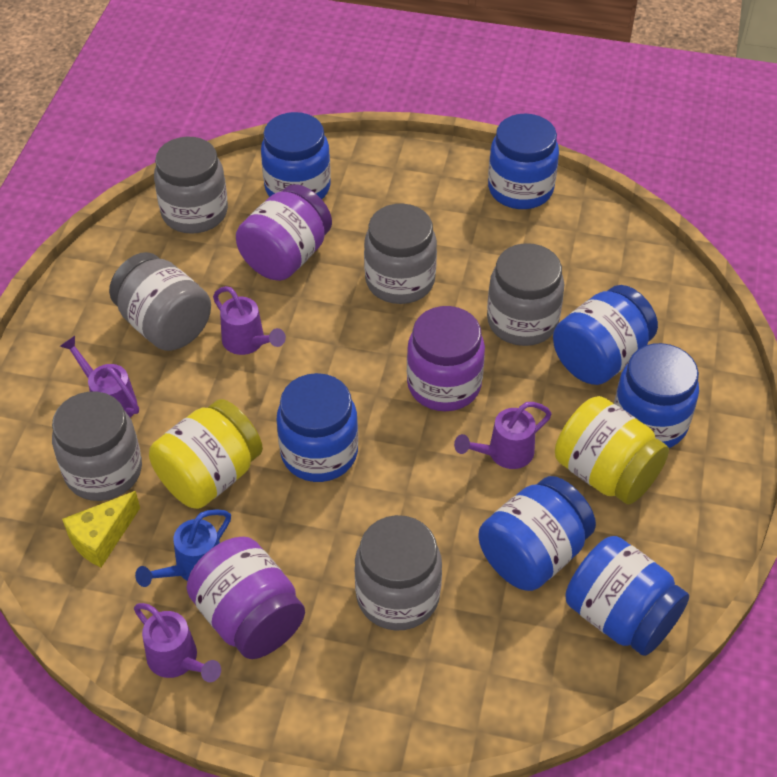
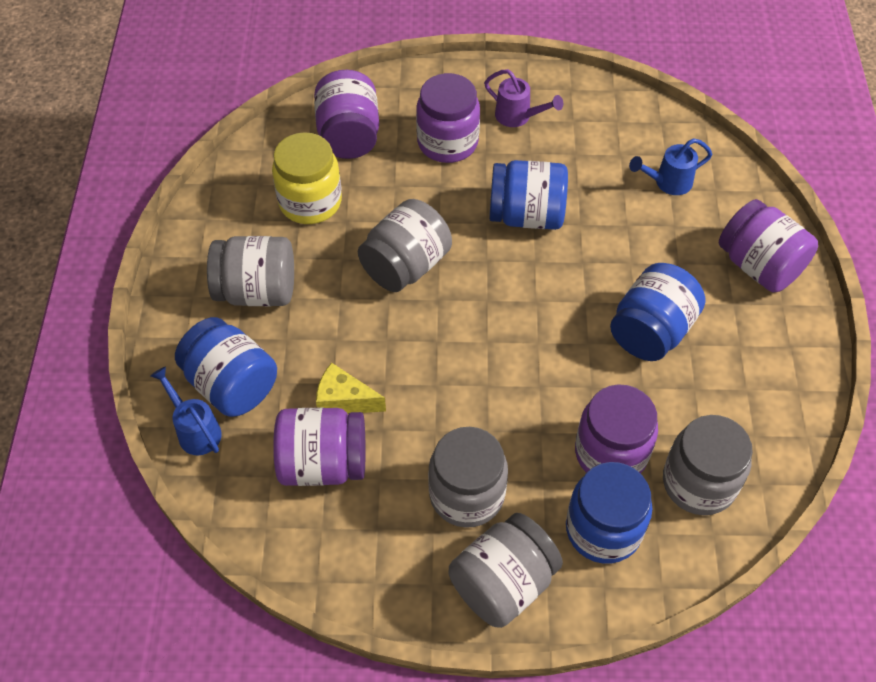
blue jar: 7 -> 4
blue watering can: 1 -> 2
grey jar: 6 -> 5
purple jar: 3 -> 5
purple watering can: 4 -> 1
yellow jar: 2 -> 1

